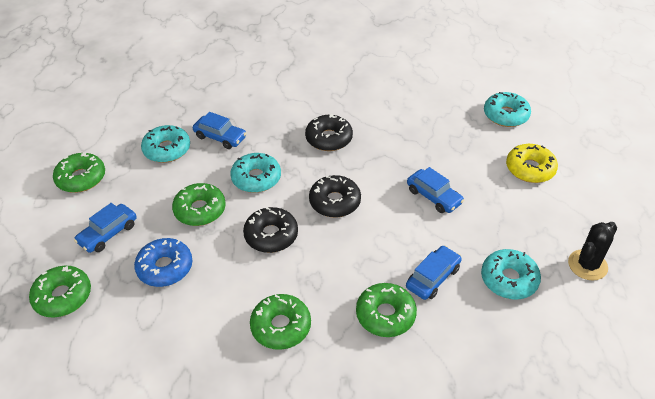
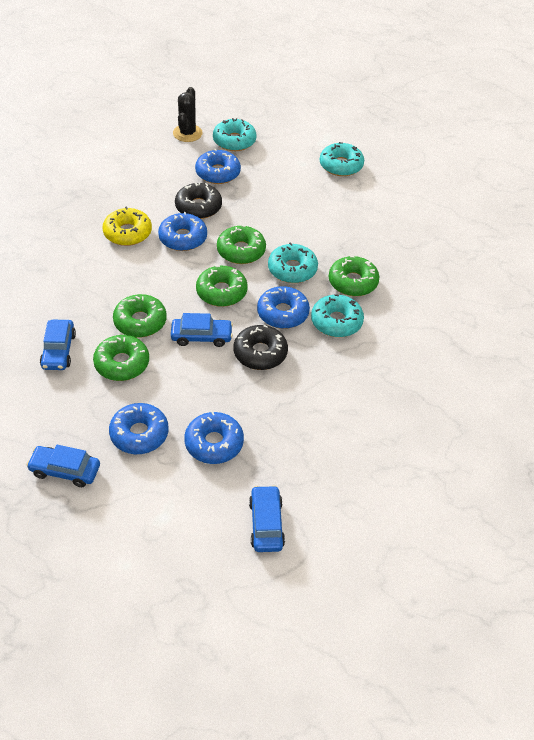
black donut: 3 -> 2
blue donut: 1 -> 5

